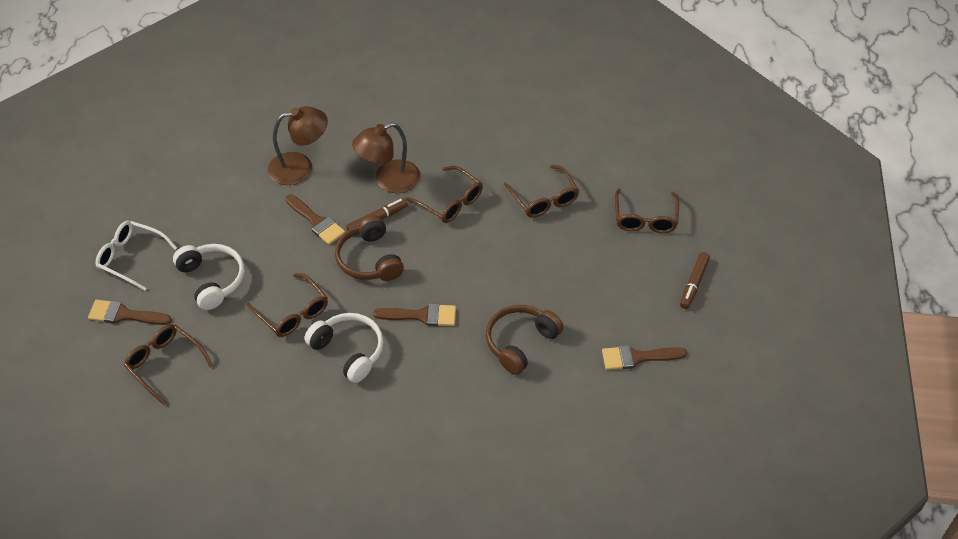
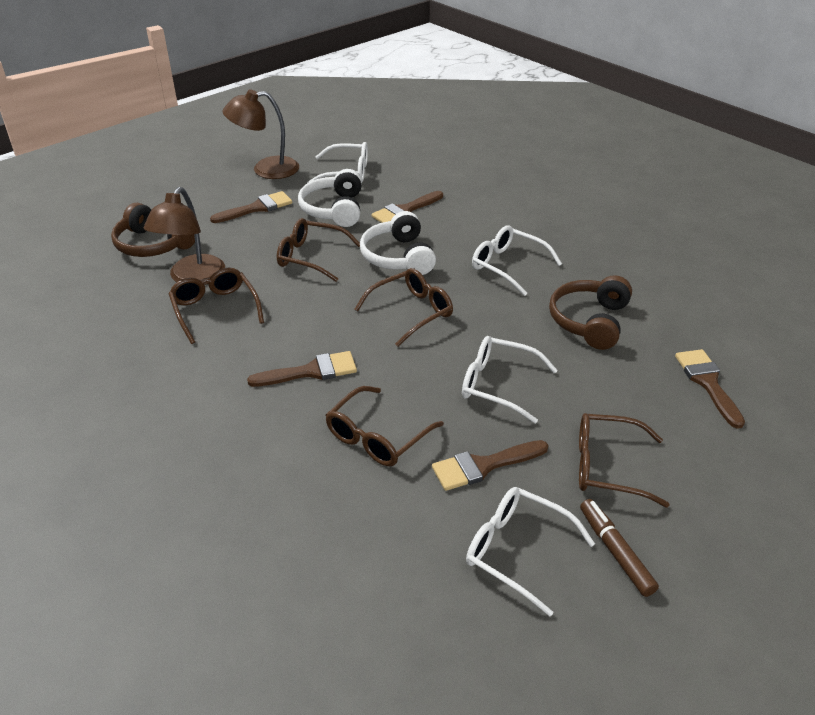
brown brush: 4 -> 5
brown marker: 2 -> 1
white glasses: 1 -> 4

